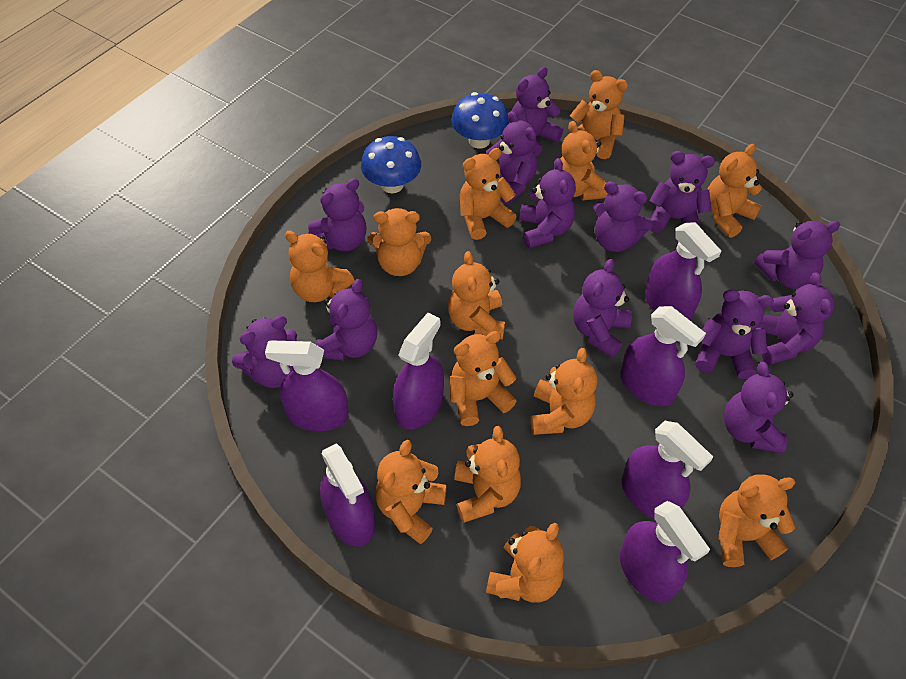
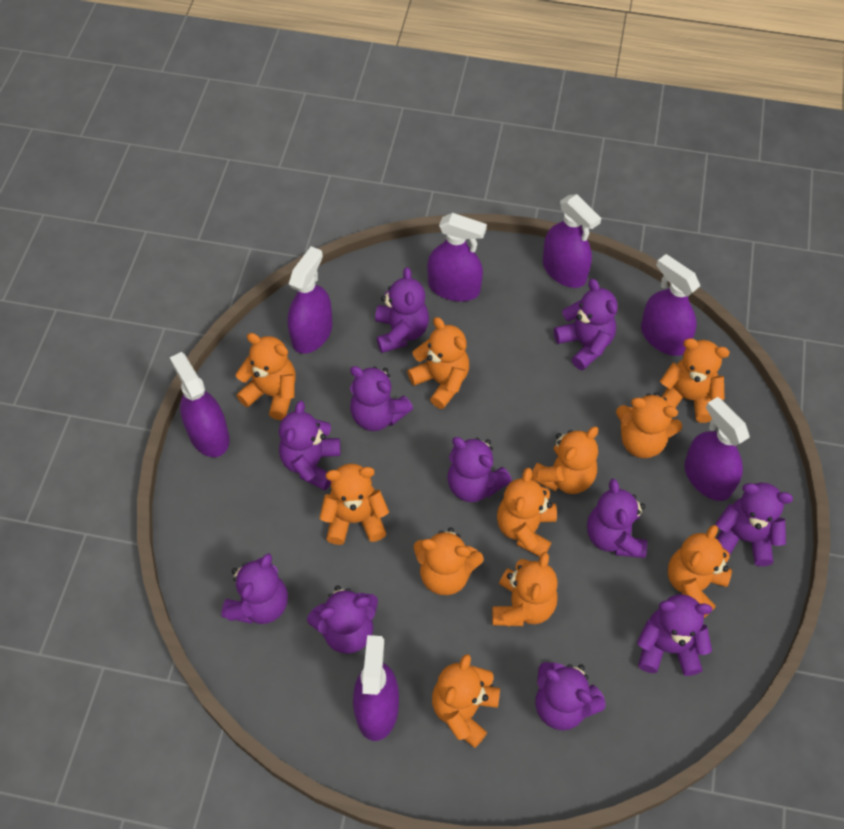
blue mushroom: 2 -> 0
orange teddy bear: 13 -> 11
purple teddy bear: 13 -> 11

